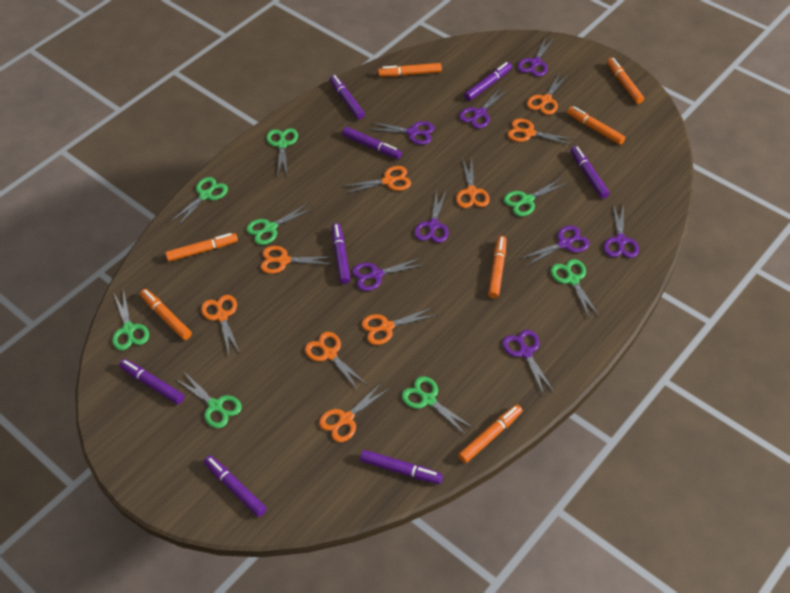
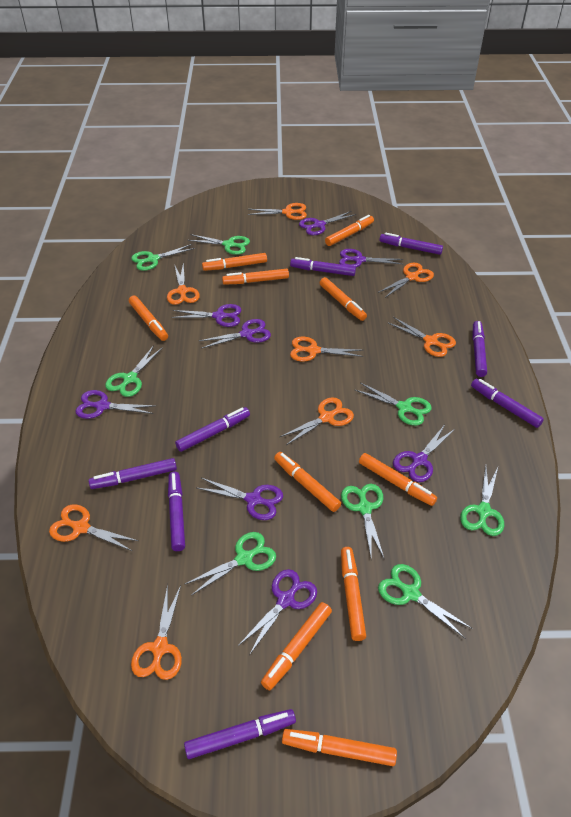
orange marker: 7 -> 10
orange scissors: 9 -> 8

